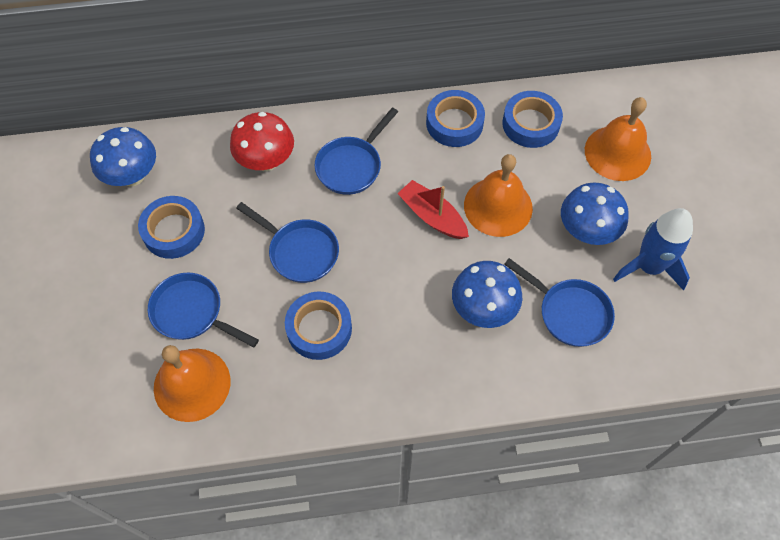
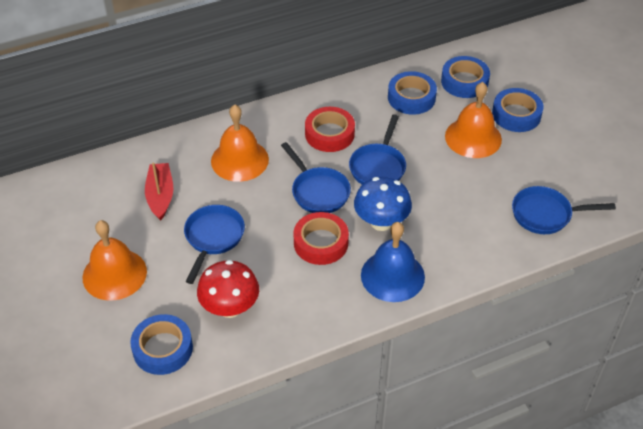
blue bell: 0 -> 1
blue mushroom: 3 -> 1
blue rocket: 1 -> 0
red tape: 0 -> 2

